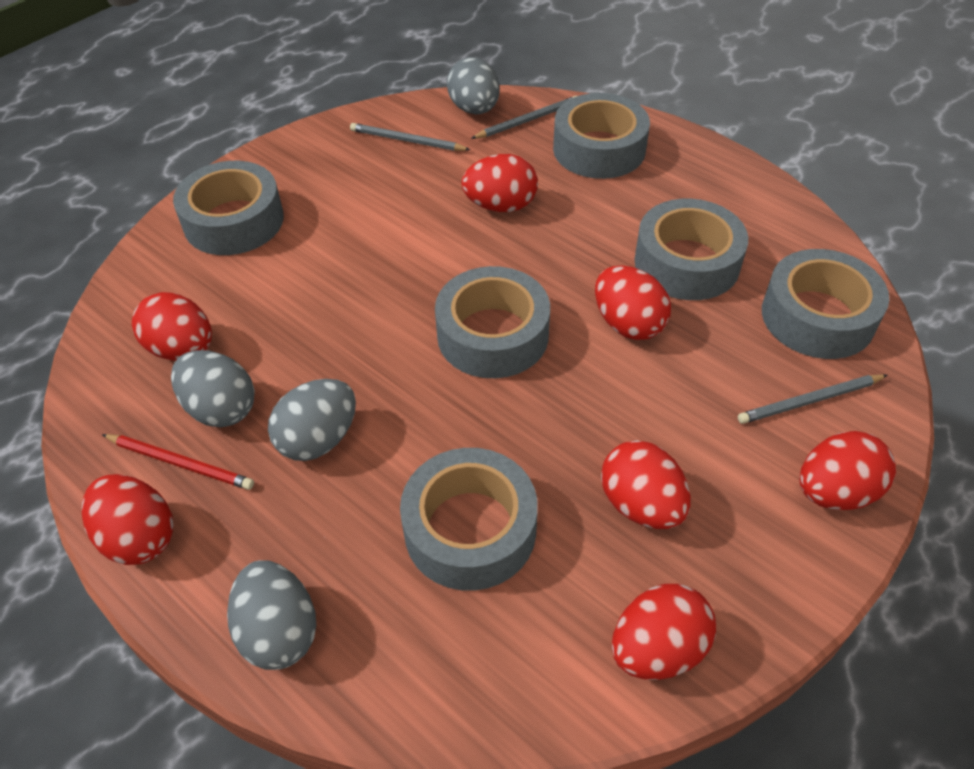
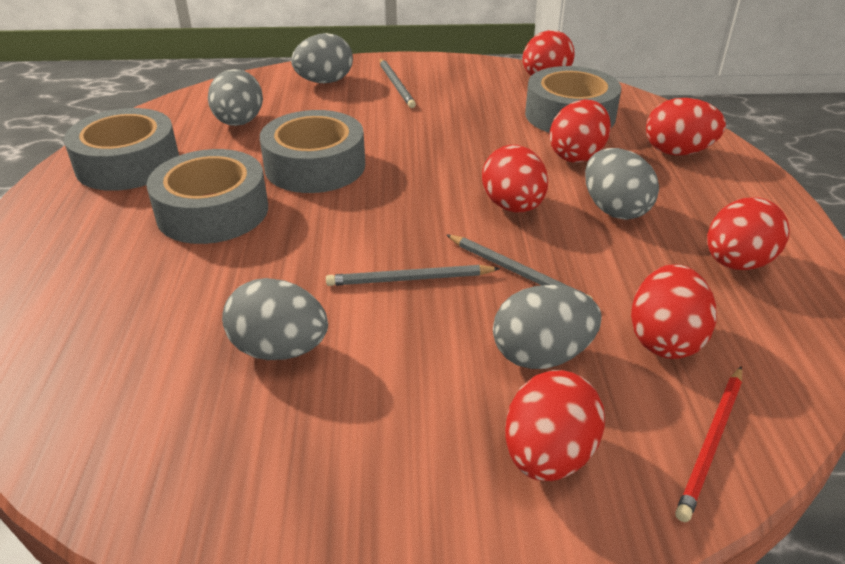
grey egg: 4 -> 5
grey tape: 6 -> 4

